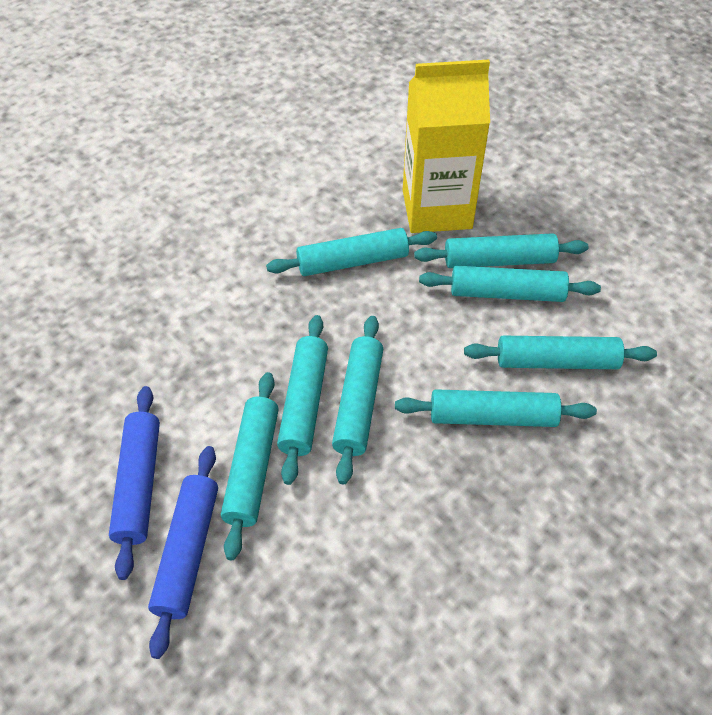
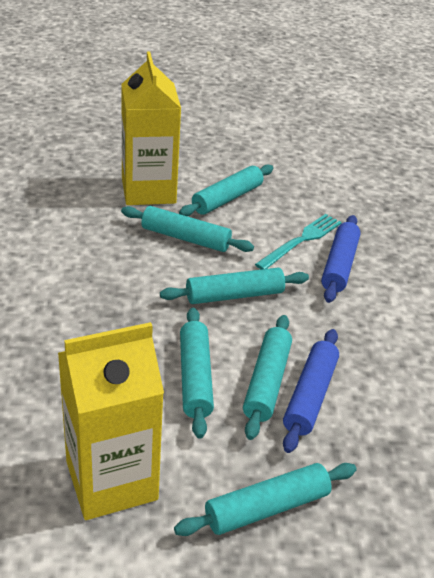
turquoise fork: 0 -> 1
turquoise rolling pin: 8 -> 6
yellow carton: 1 -> 2

